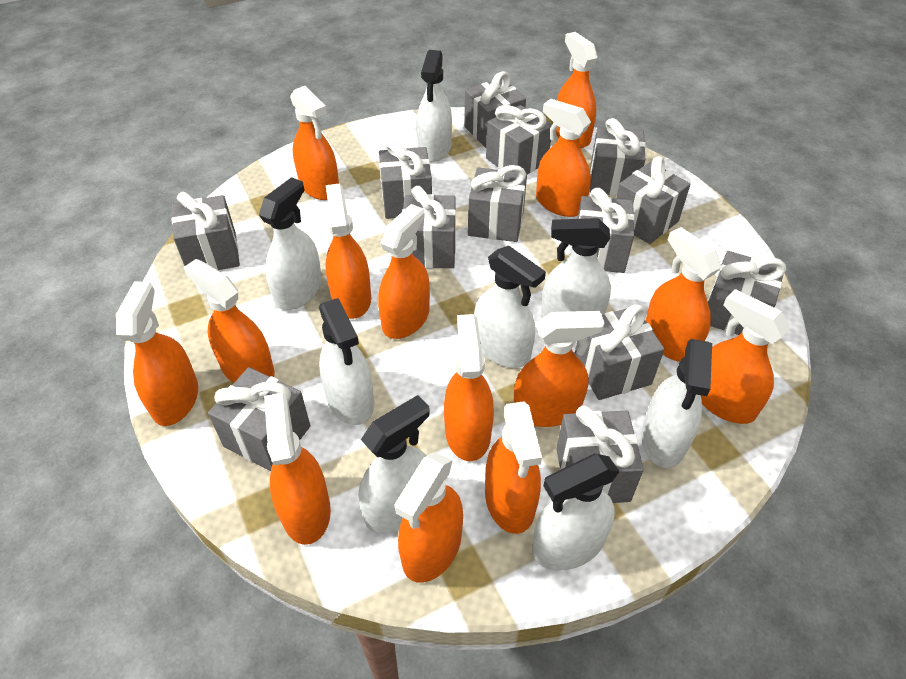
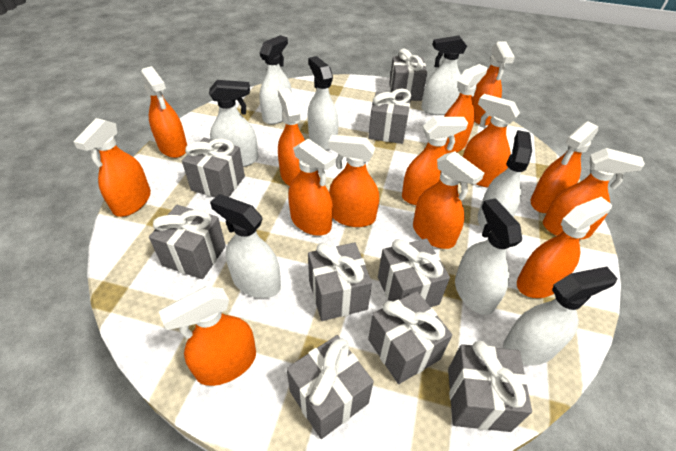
grey gift: 13 -> 9

